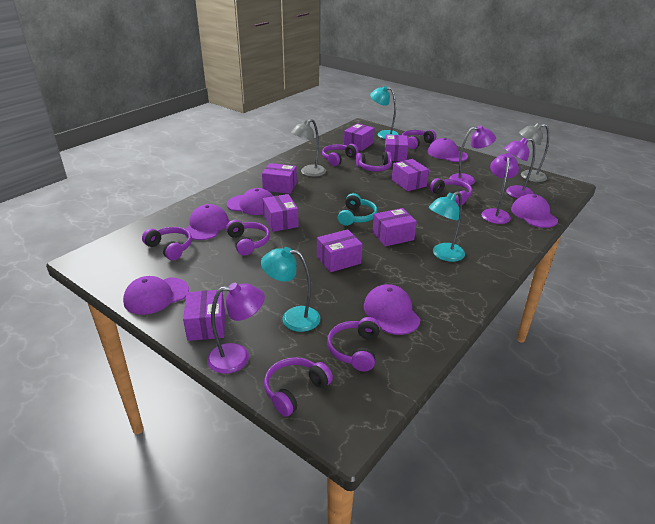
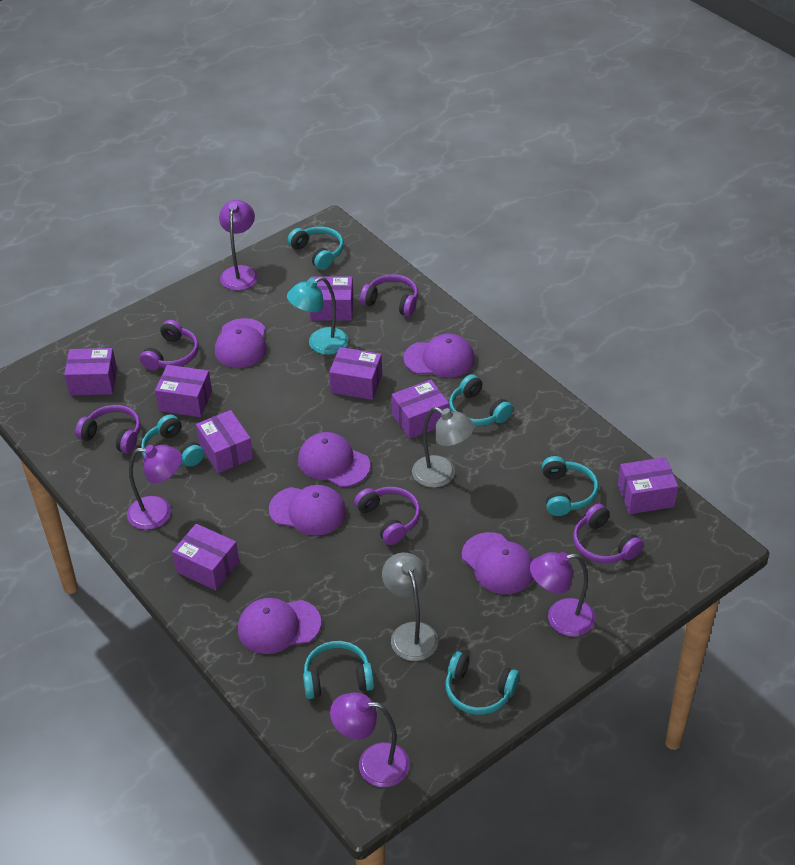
purple headphones: 8 -> 5
turquoise headphones: 1 -> 6
turquoise lamp: 3 -> 1

